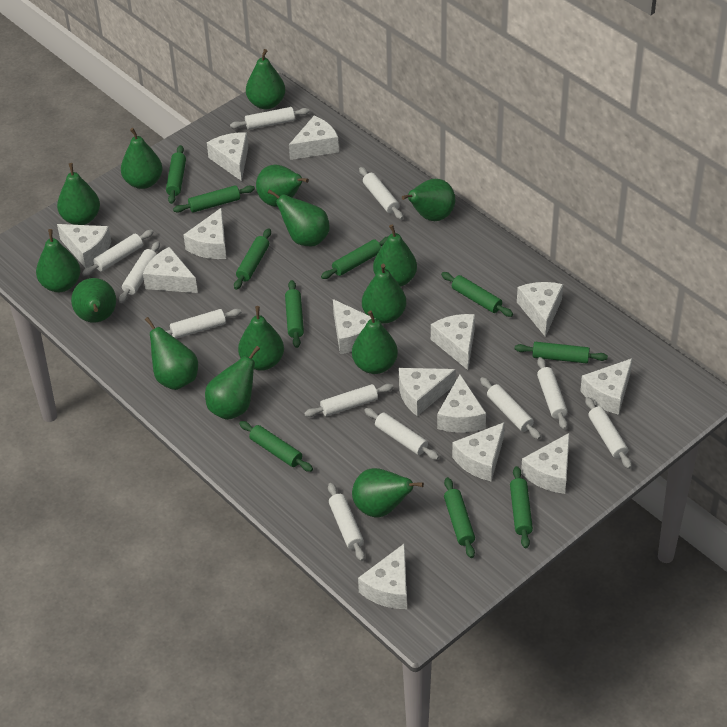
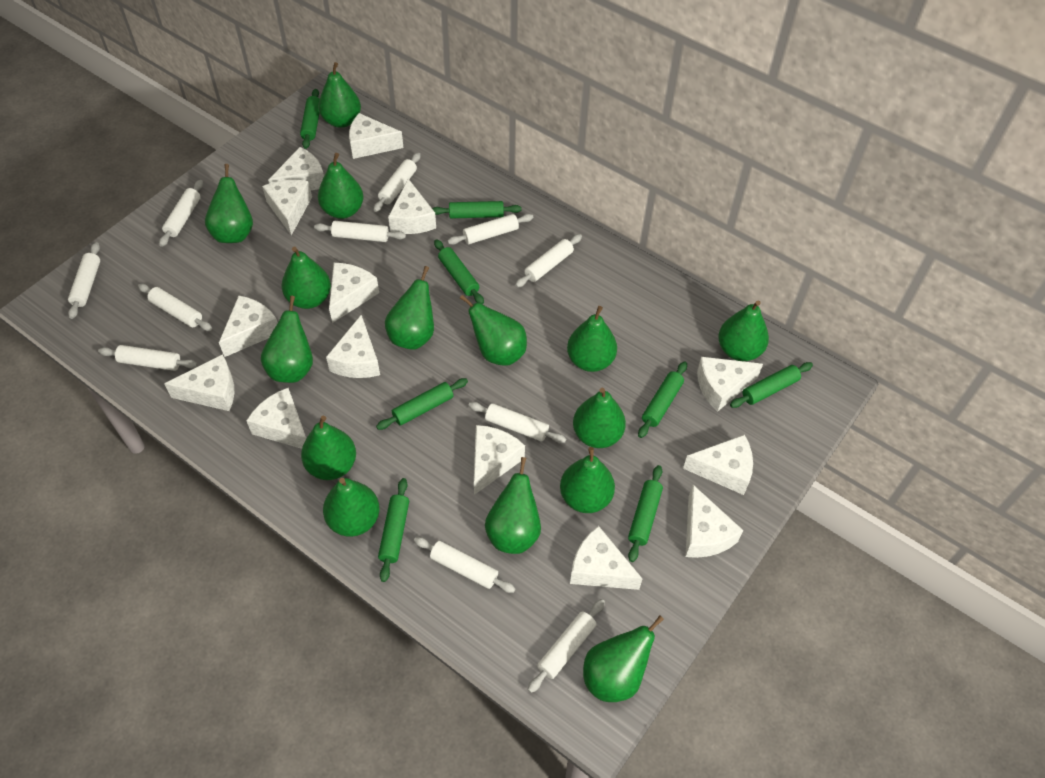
green rolling pin: 10 -> 8

